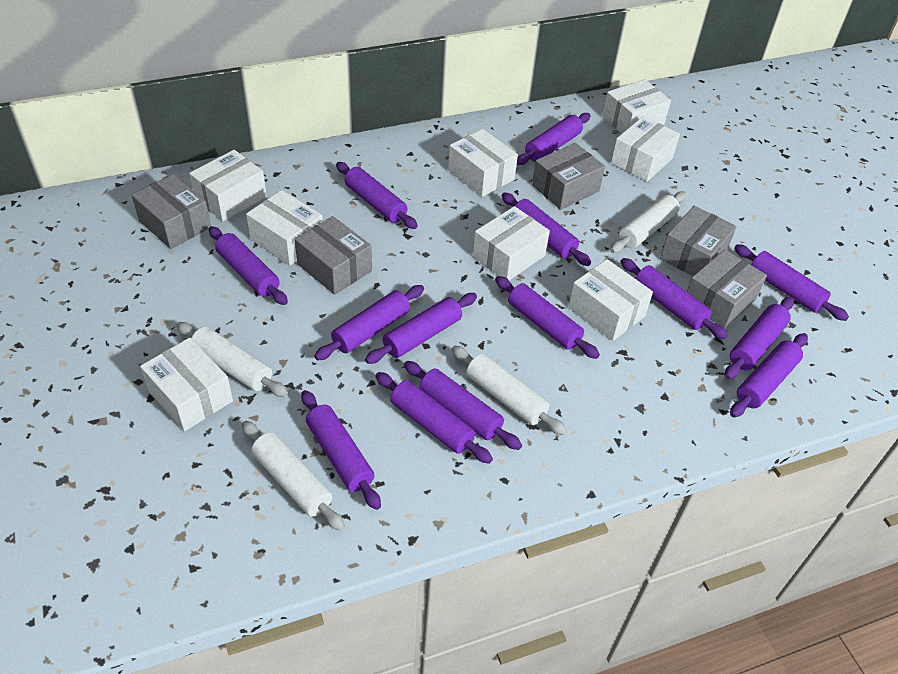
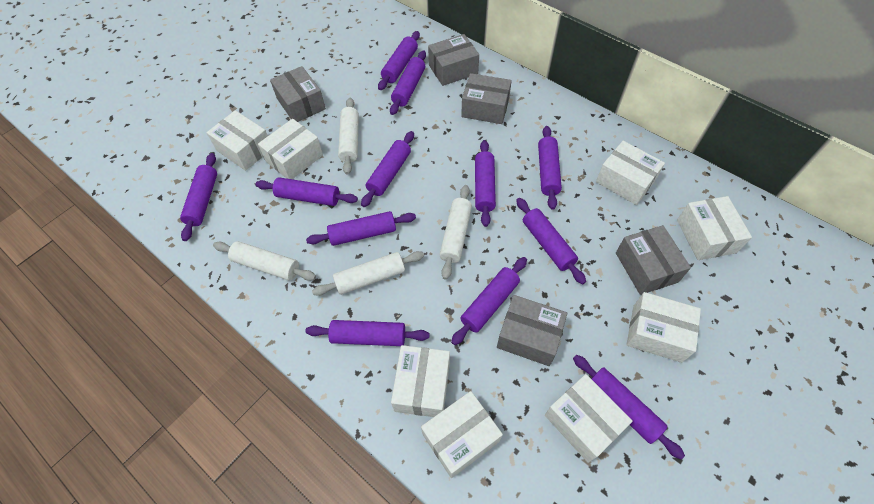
purple rolling pin: 14 -> 12

